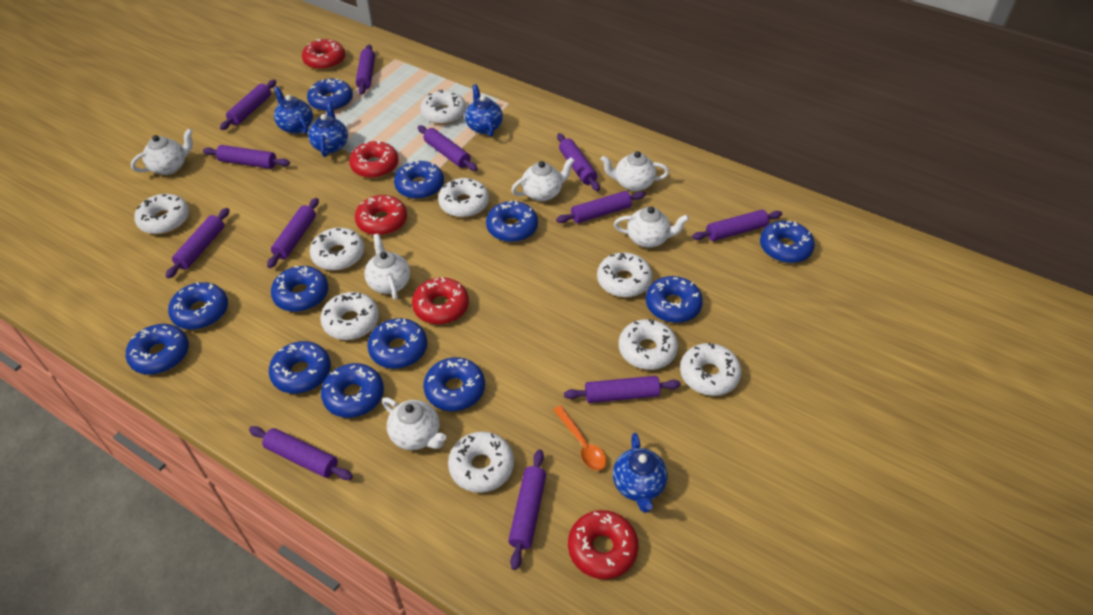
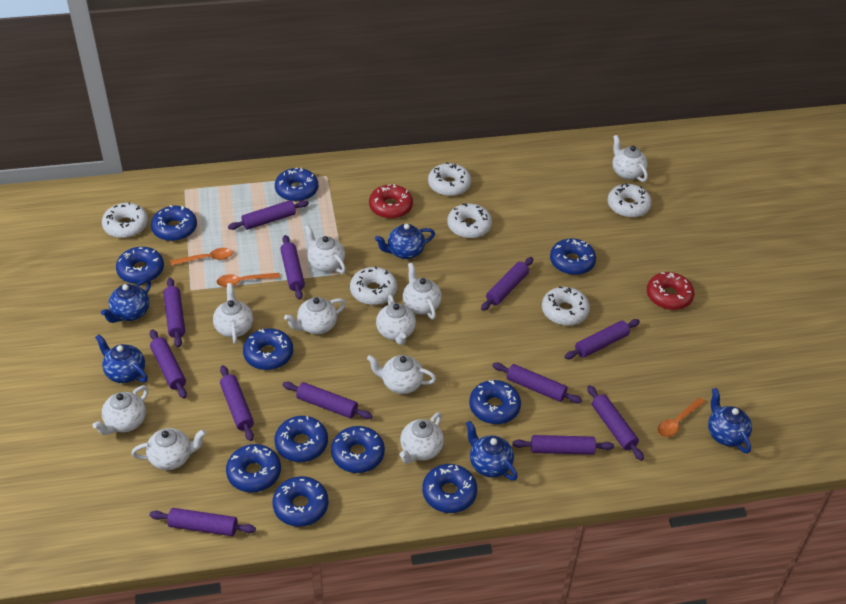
blue donut: 12 -> 11
blue teapot: 4 -> 5
orange spoon: 1 -> 3
red donut: 5 -> 2
white donut: 9 -> 6
white teapot: 6 -> 10

